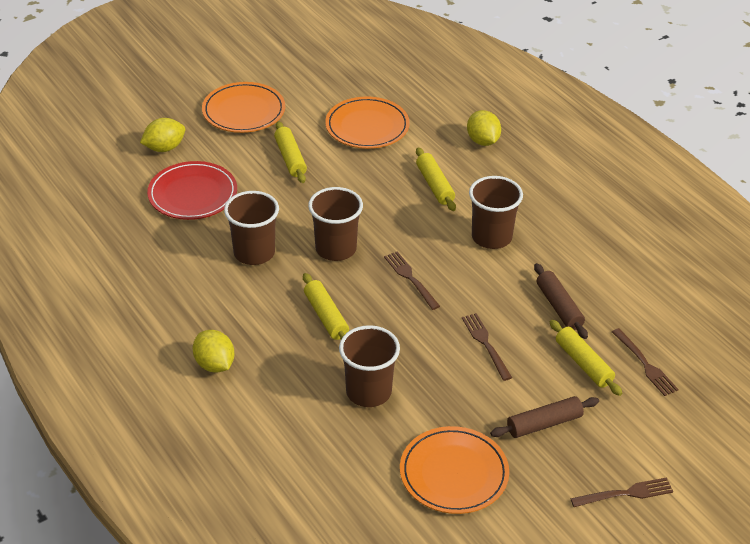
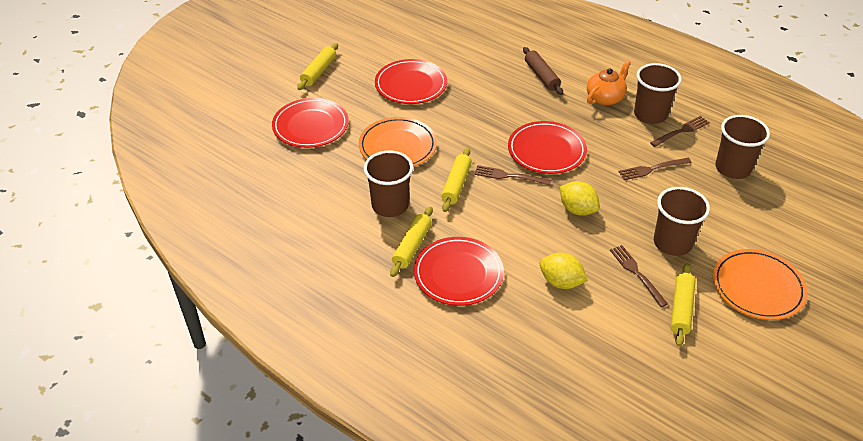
brown rolling pin: 2 -> 1
orange plate: 3 -> 2
orange teapot: 0 -> 1
red plate: 1 -> 4
yellow lemon: 3 -> 2

